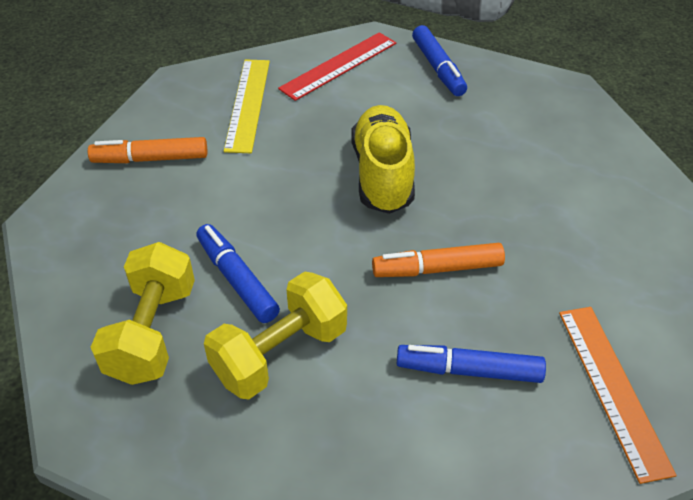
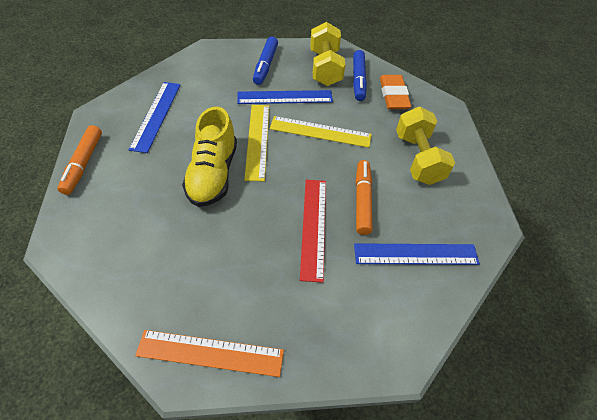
blue marker: 3 -> 2
blue ruler: 0 -> 3
orange eraser: 0 -> 1
yellow ruler: 1 -> 2

